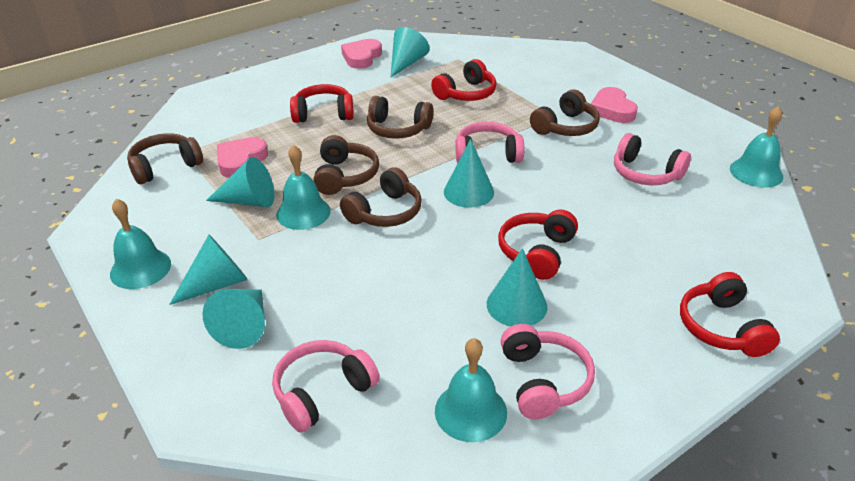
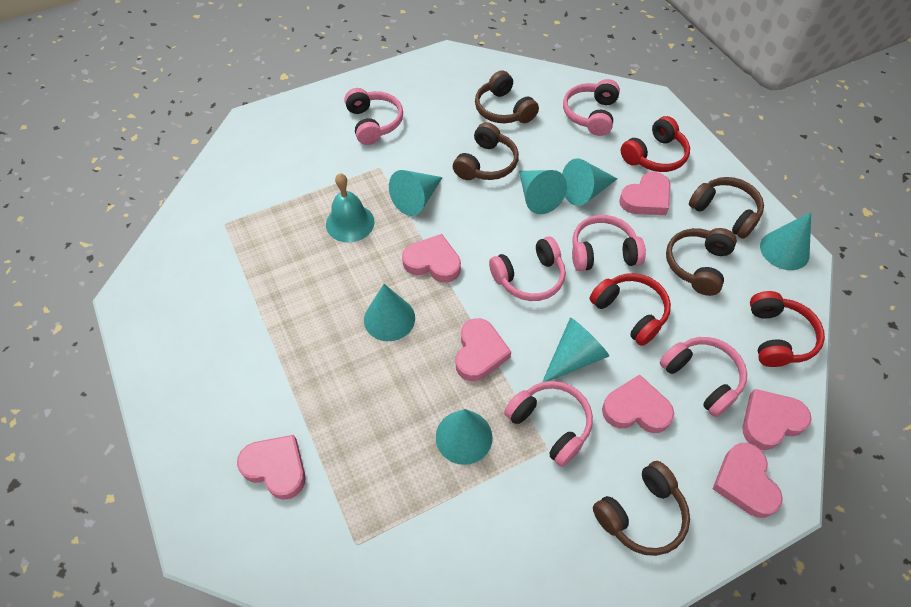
pink headphones: 4 -> 6
pink heart: 3 -> 7
red headphones: 4 -> 3
turquoise bell: 4 -> 1
turquoise cone: 6 -> 7

